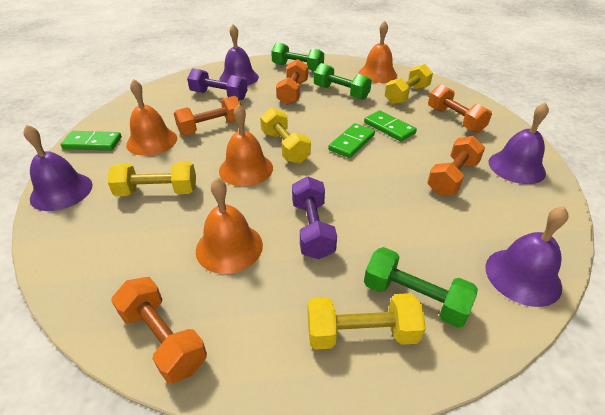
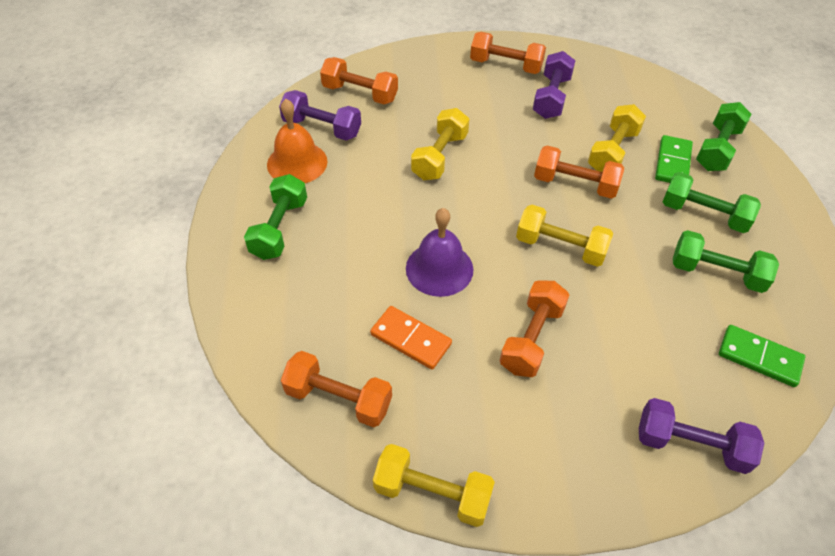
green domino: 3 -> 2
green dumbbell: 3 -> 4
orange bell: 4 -> 1
orange domino: 0 -> 1
purple bell: 4 -> 1
purple dumbbell: 2 -> 3

